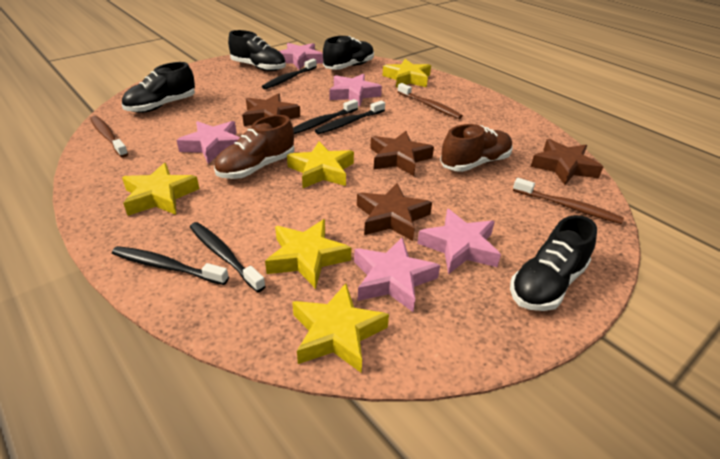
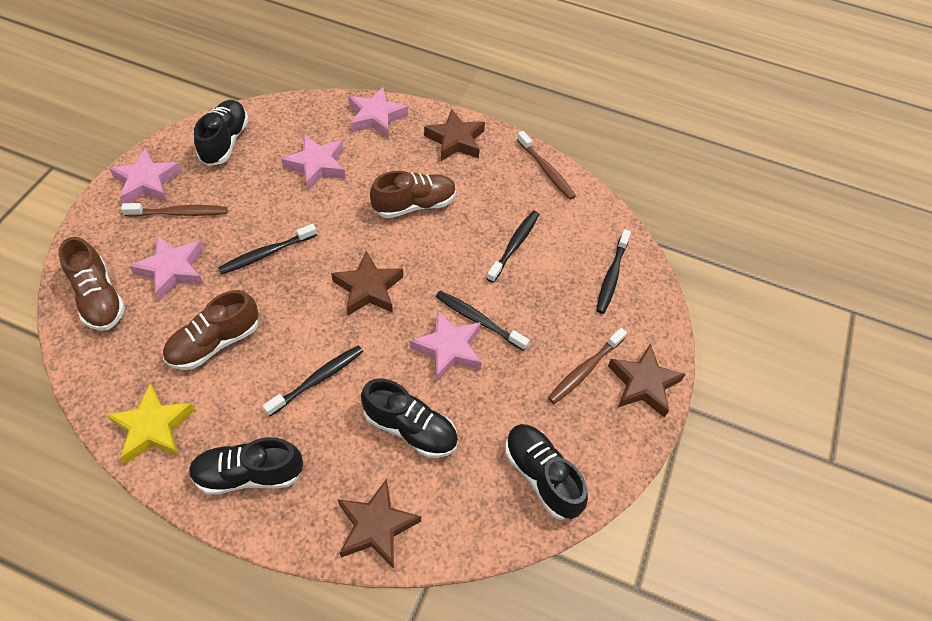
brown shoe: 2 -> 3
yellow star: 5 -> 1

